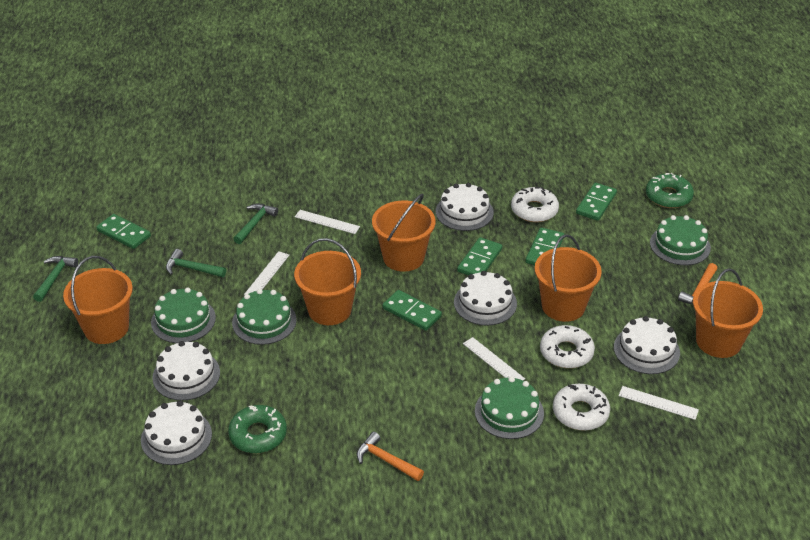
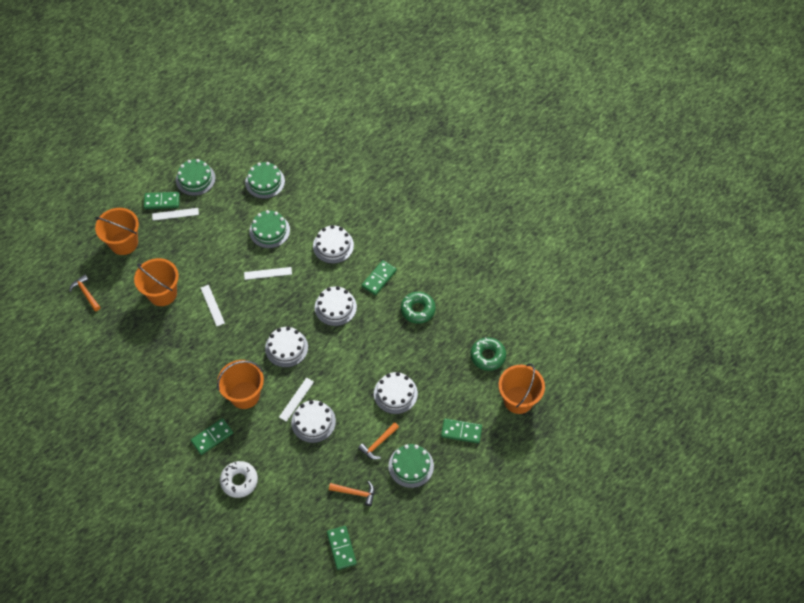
green hammer: 3 -> 0
orange bucket: 5 -> 4
orange hammer: 2 -> 3
white donut: 3 -> 1

